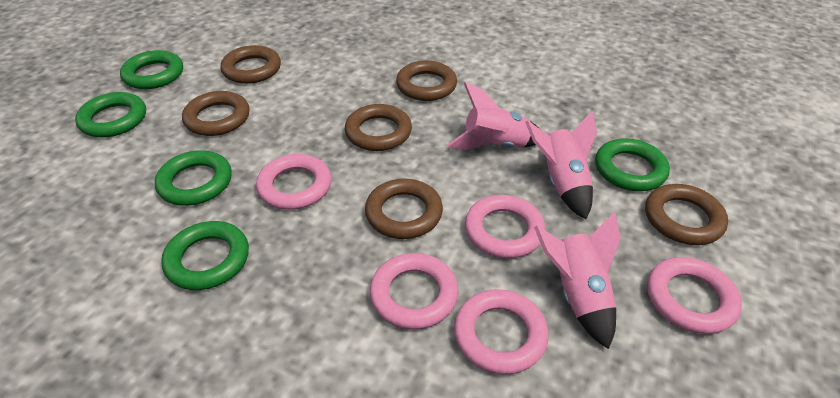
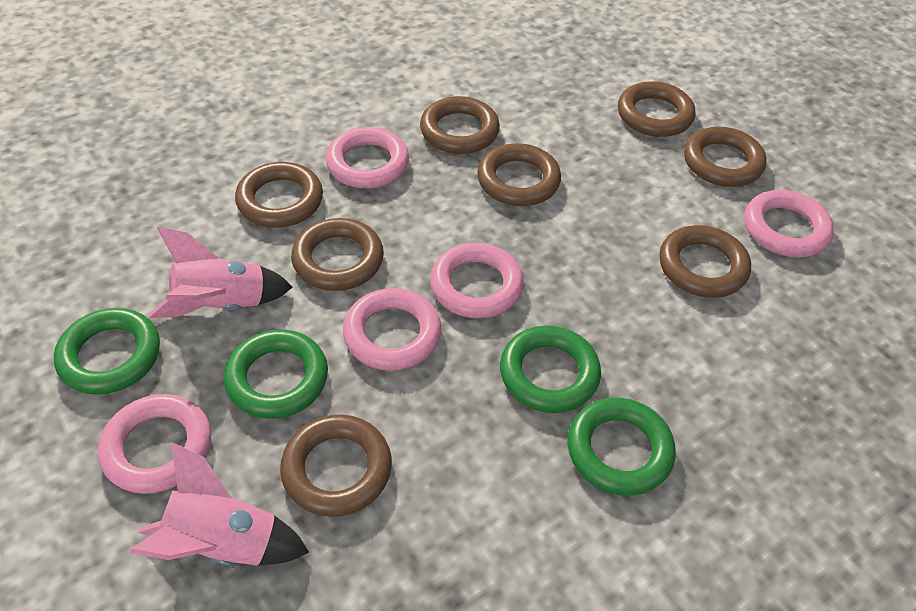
brown ring: 6 -> 8
green ring: 5 -> 4
pink rocket: 3 -> 2

